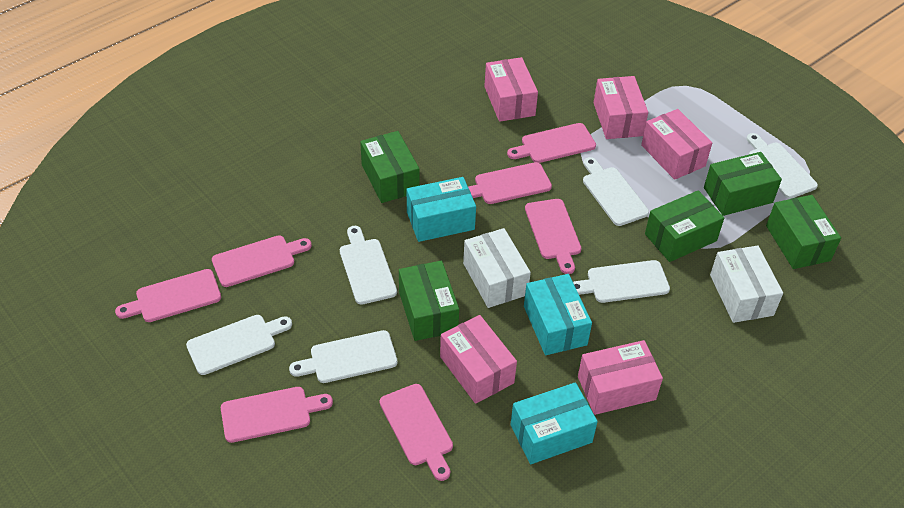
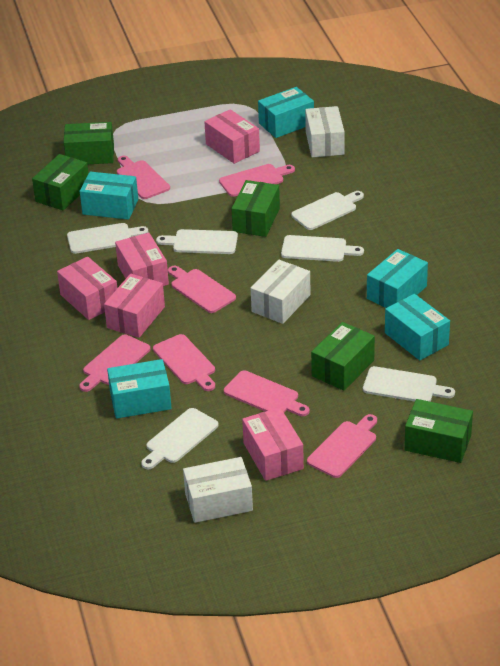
turquoise box: 3 -> 5
white box: 2 -> 3

